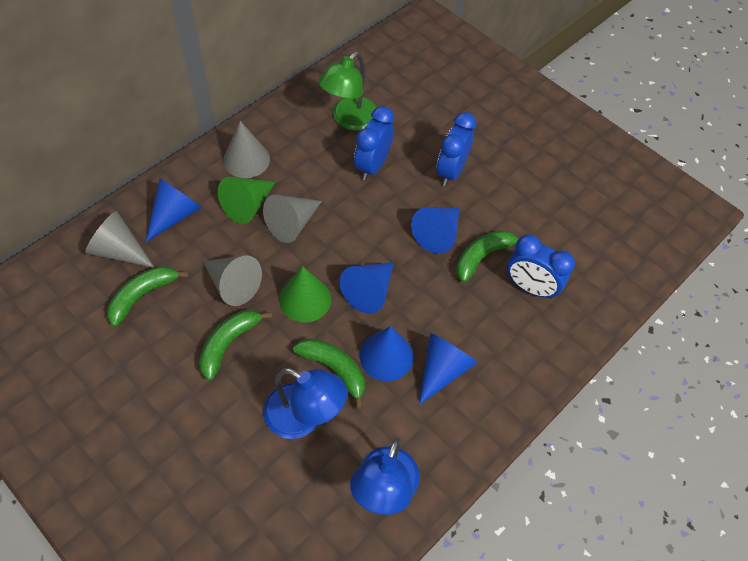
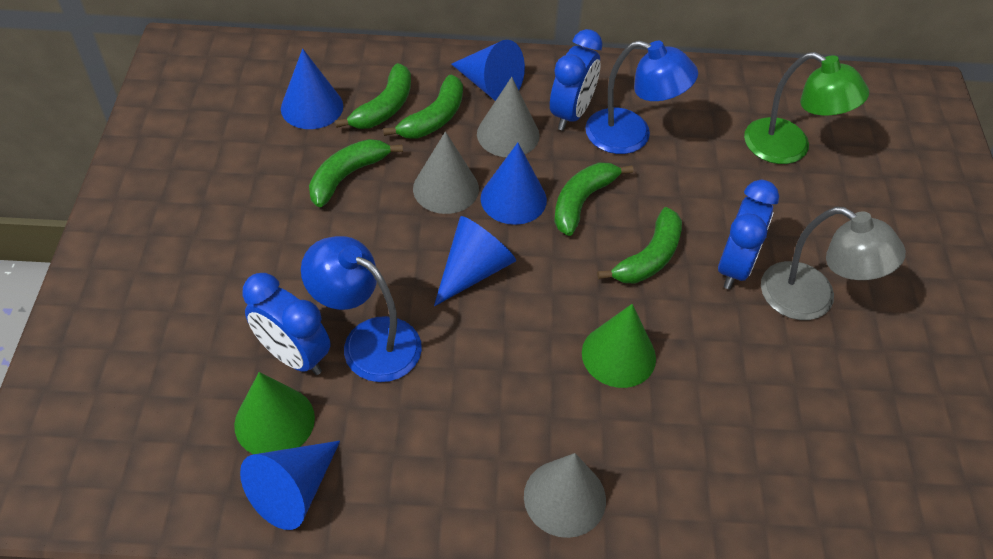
green banana: 4 -> 5
grey cone: 4 -> 3
grey lamp: 0 -> 1

